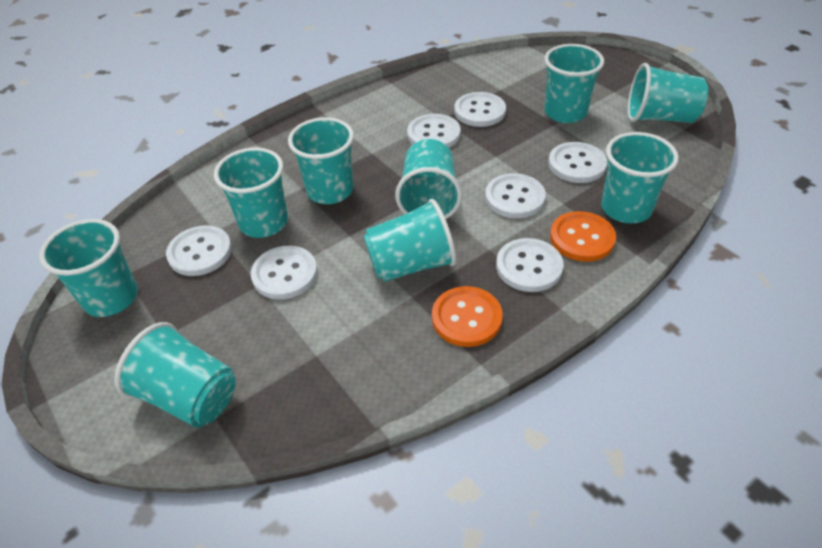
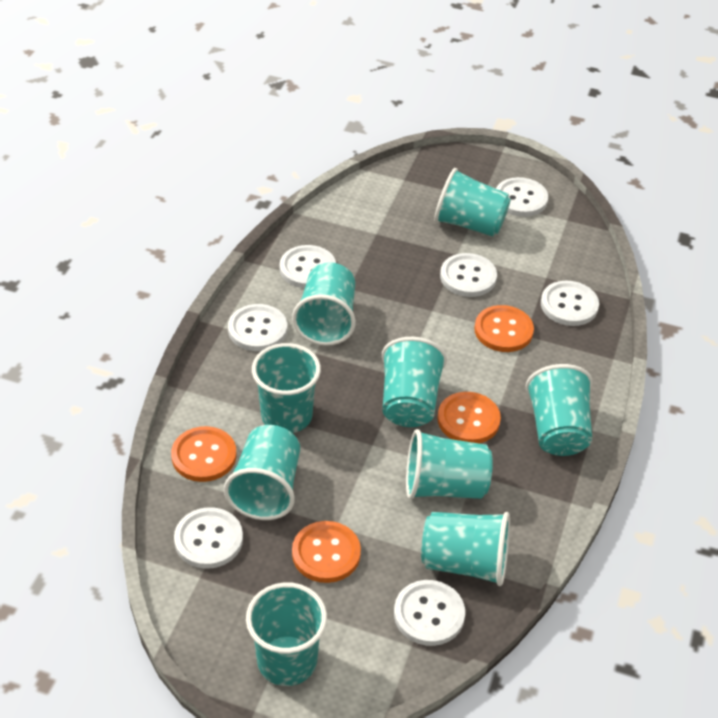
orange button: 2 -> 4

